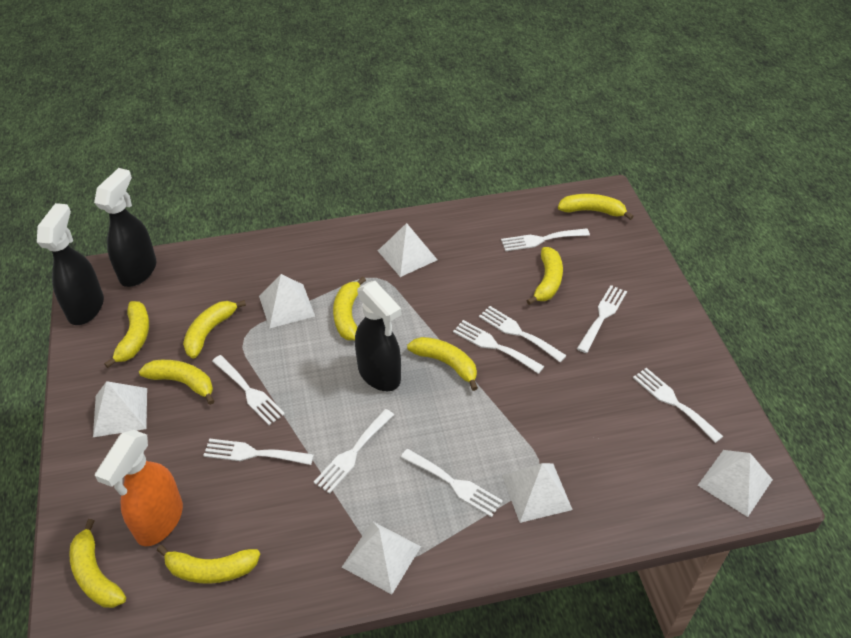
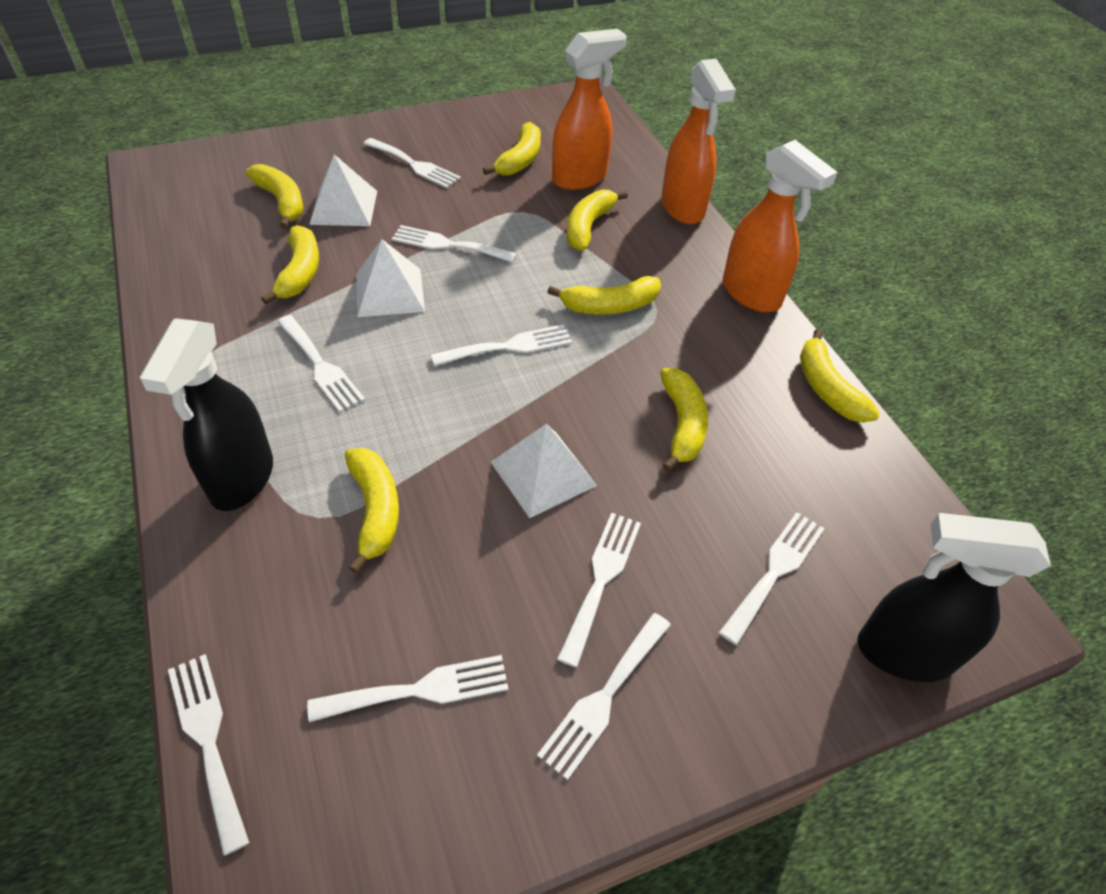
black spray bottle: 3 -> 2
orange spray bottle: 1 -> 3
white pyramid: 6 -> 3
yellow banana: 9 -> 8

